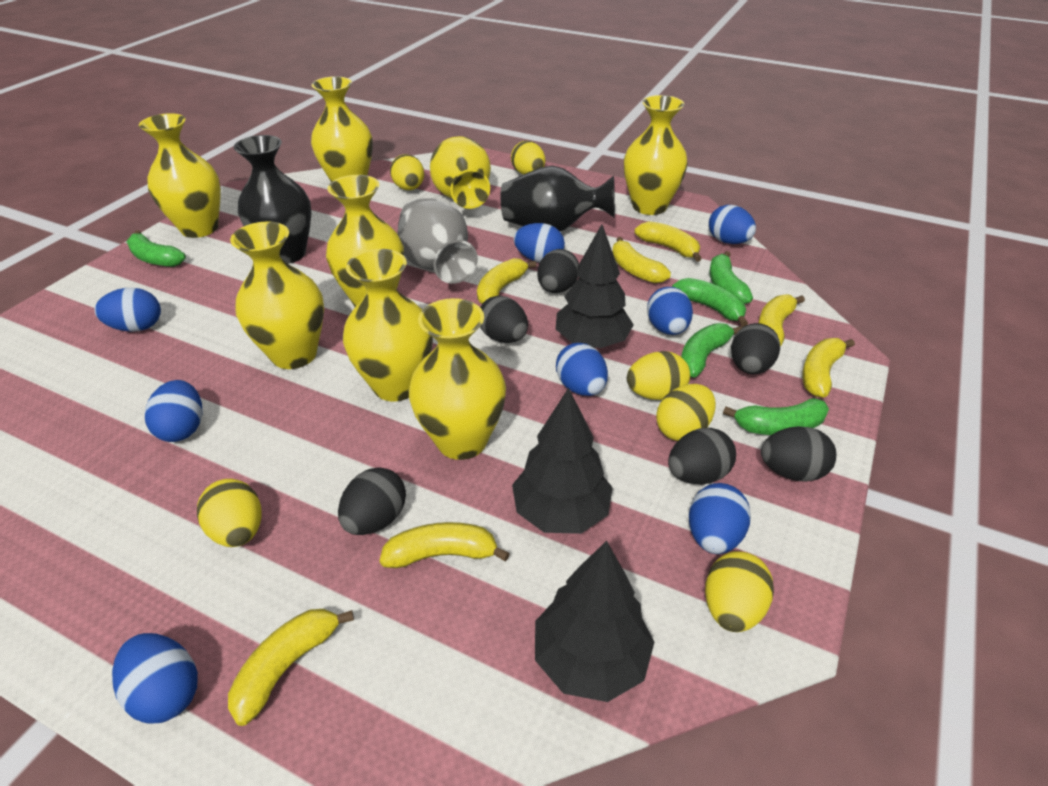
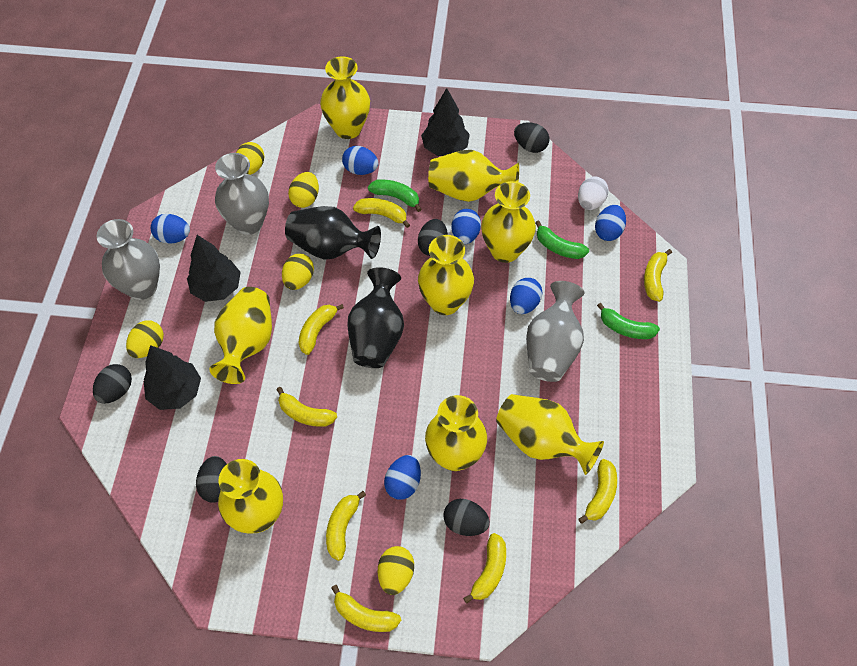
black egg: 6 -> 5
blue egg: 8 -> 6
green banana: 5 -> 3
grey vase: 1 -> 3
white egg: 0 -> 1
yellow banana: 7 -> 8
yellow egg: 6 -> 5

